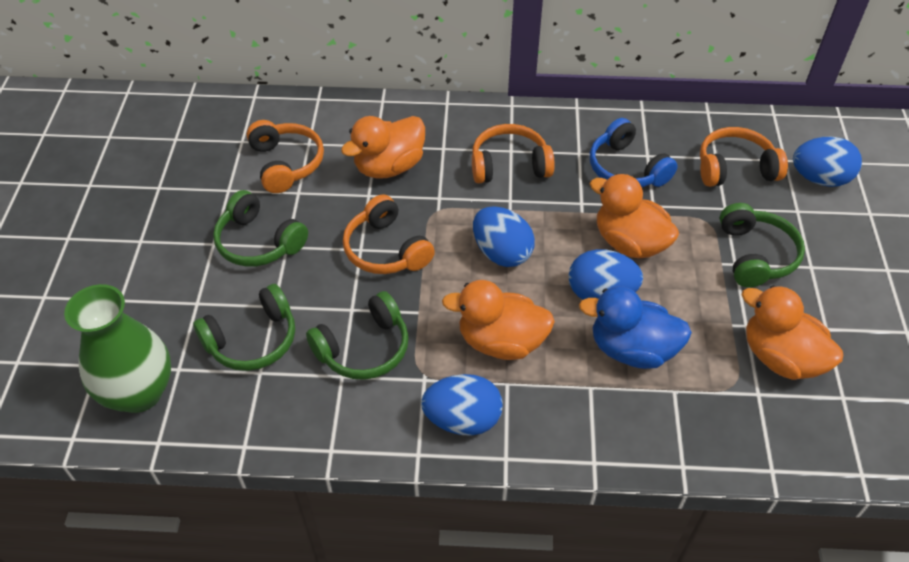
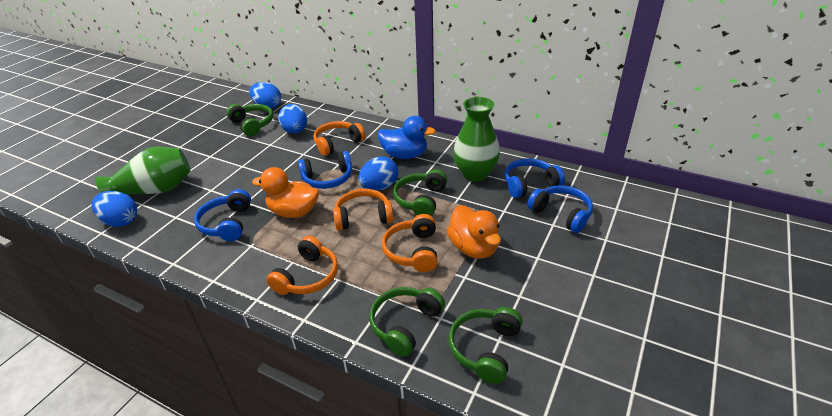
blue headphones: 1 -> 4
green vase: 1 -> 2
orange duck: 4 -> 2

